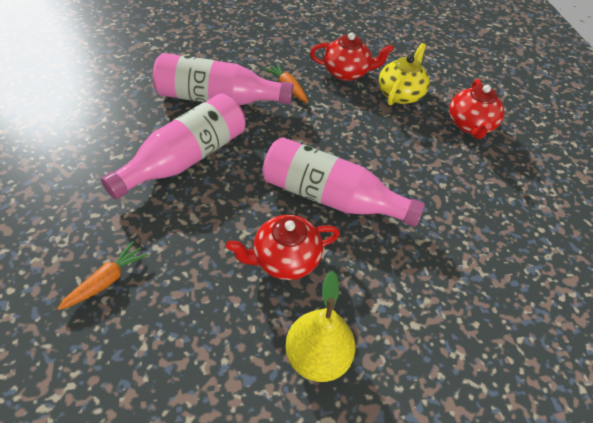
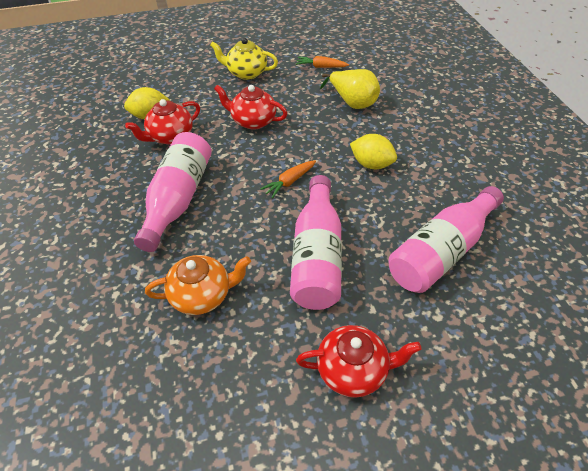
orange teapot: 0 -> 1
yellow lemon: 0 -> 2

